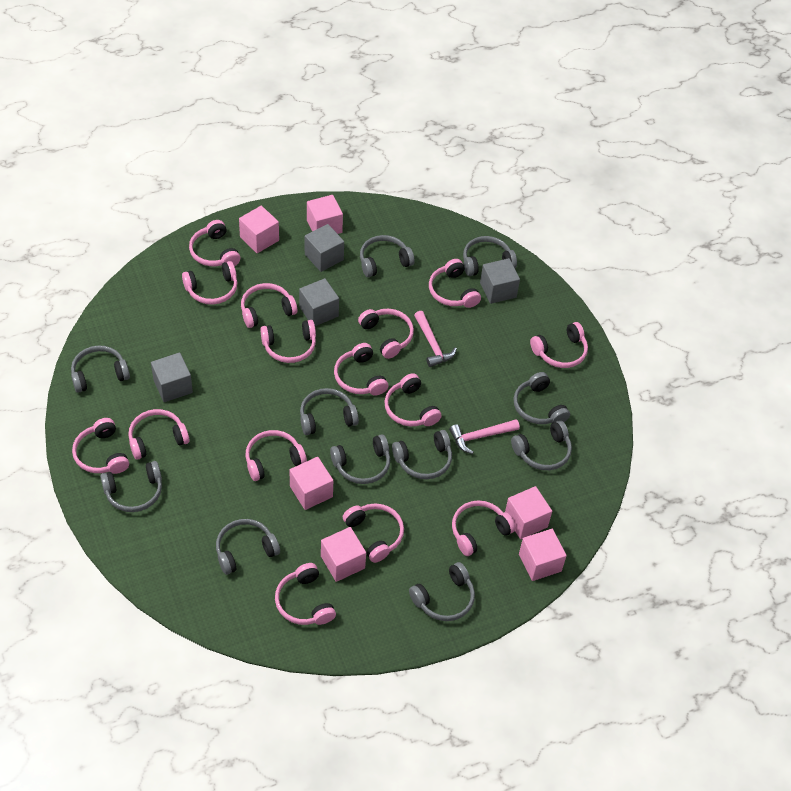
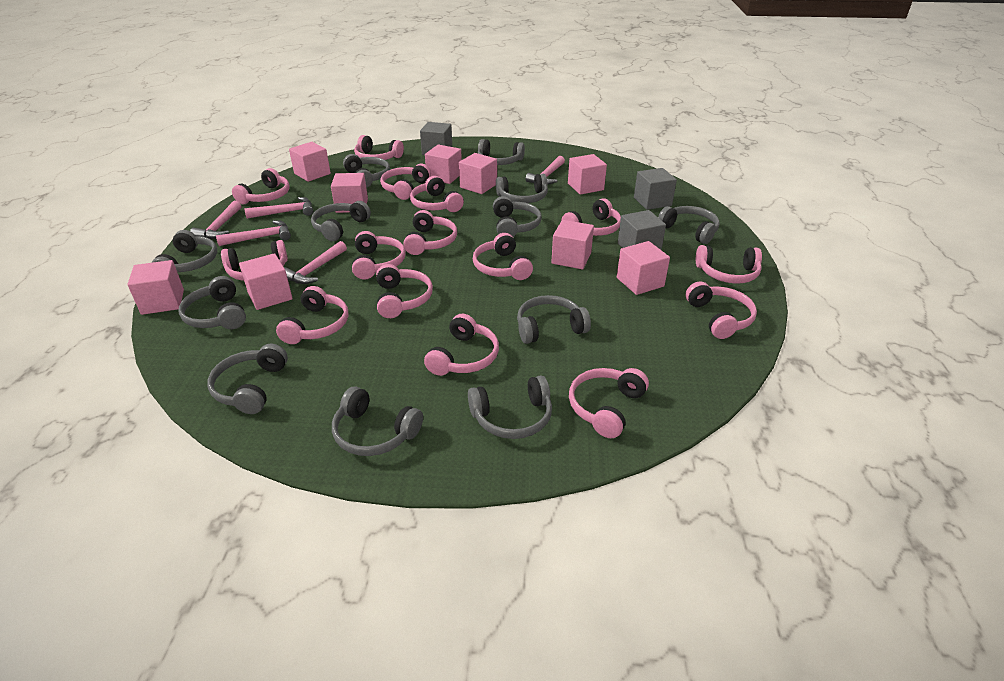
grey cube: 4 -> 3
grey headphones: 11 -> 12
pink cube: 6 -> 9
pink hammer: 2 -> 5

